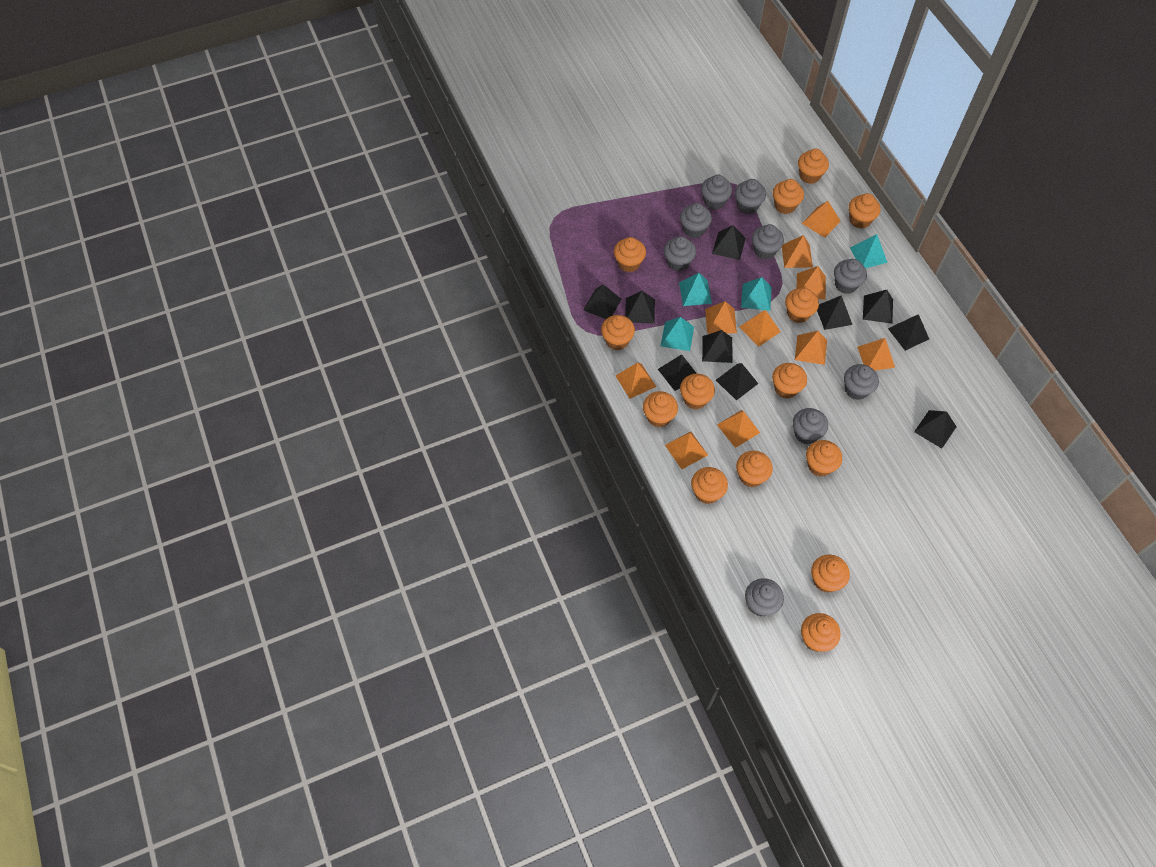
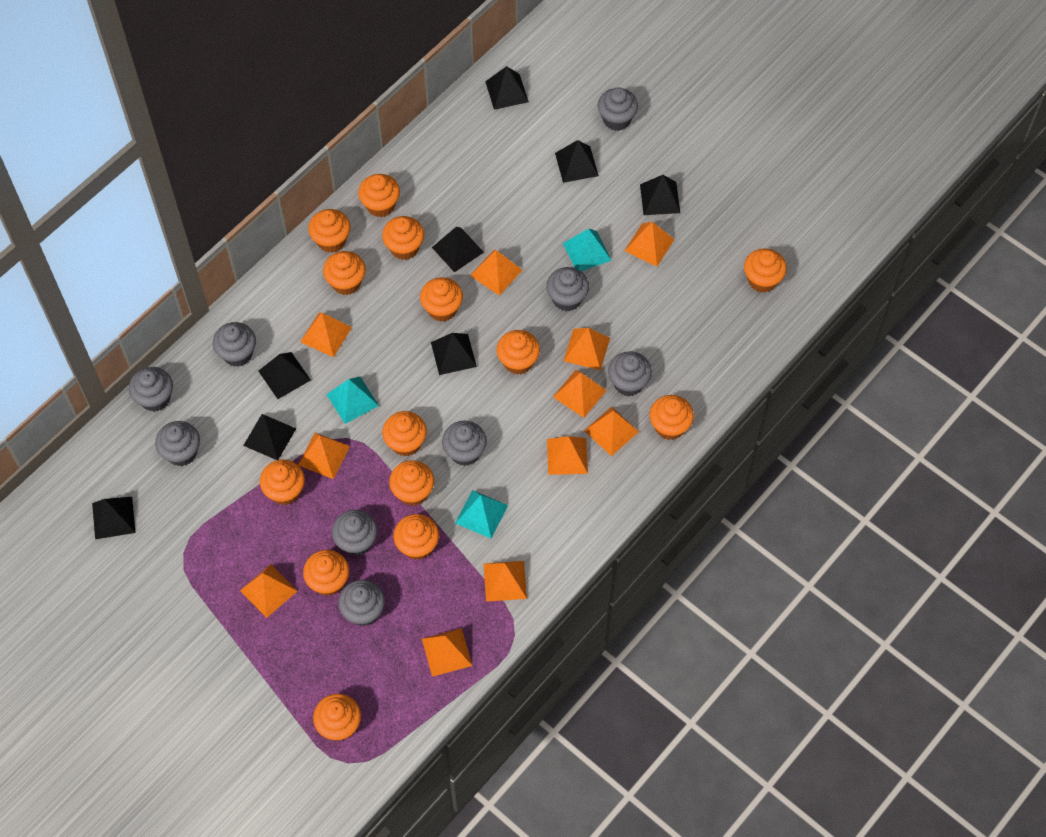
black pyramid: 10 -> 8
orange pyramid: 10 -> 11
turquoise pyramid: 4 -> 3

